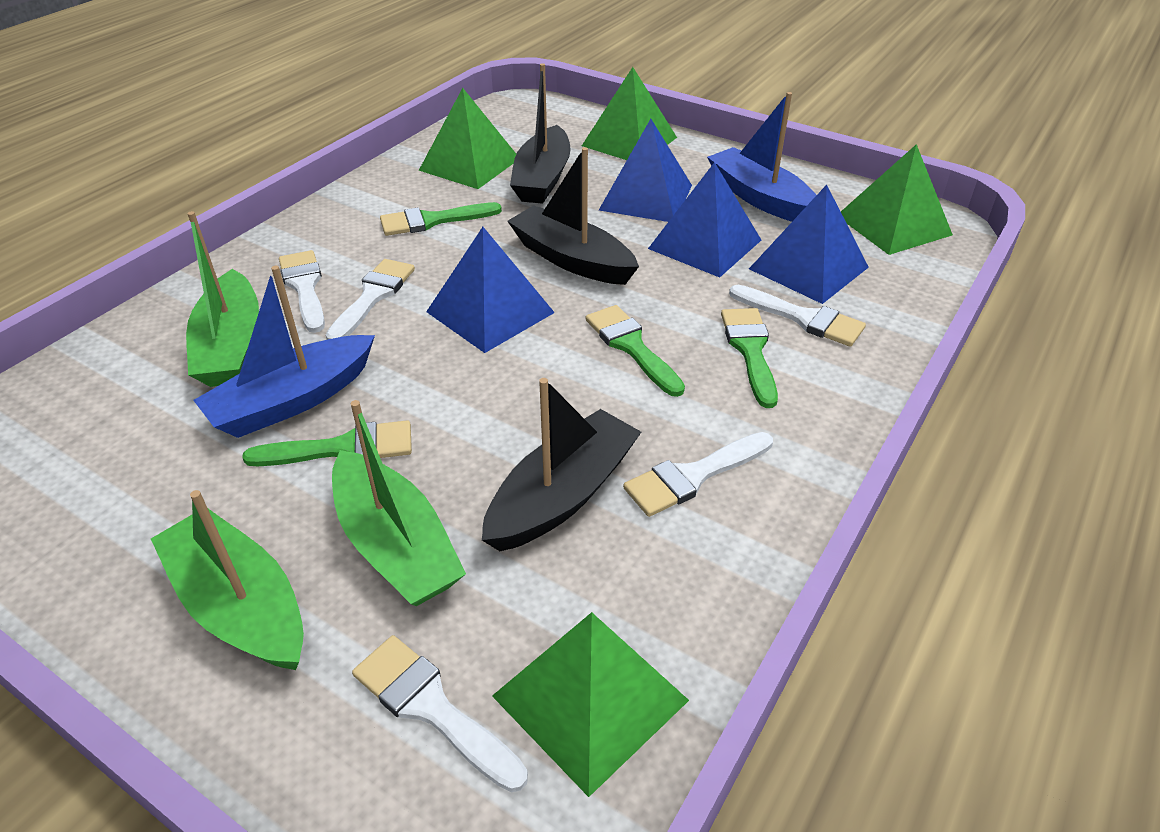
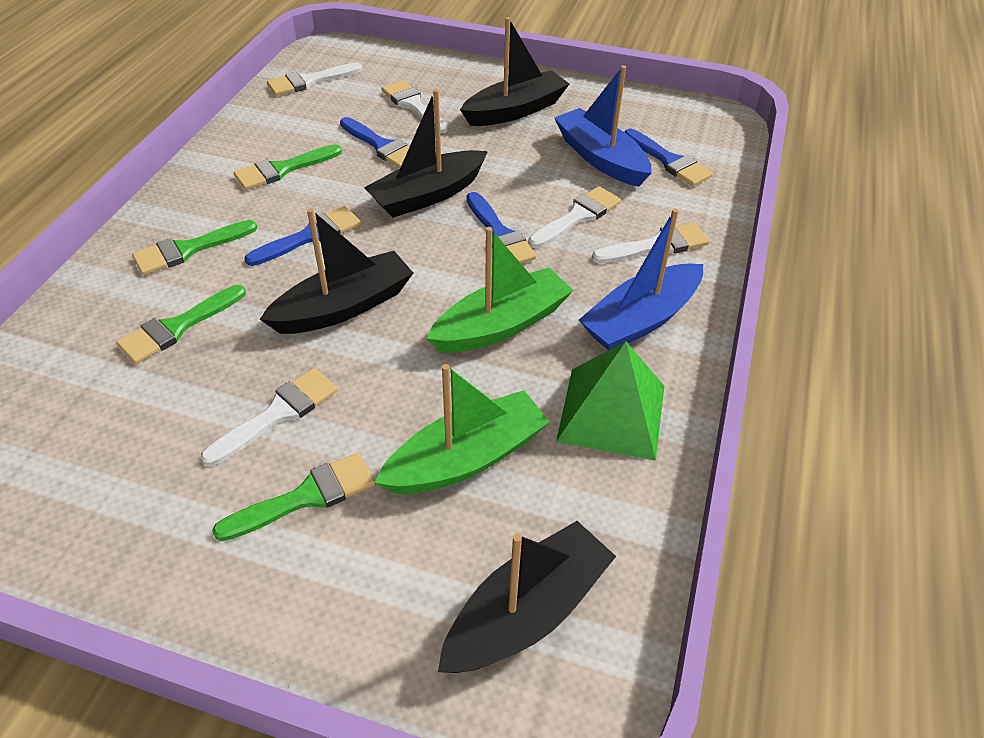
black boat: 3 -> 4
blue brush: 0 -> 4
blue pyramid: 4 -> 0
green boat: 3 -> 2
green pyramid: 4 -> 1

